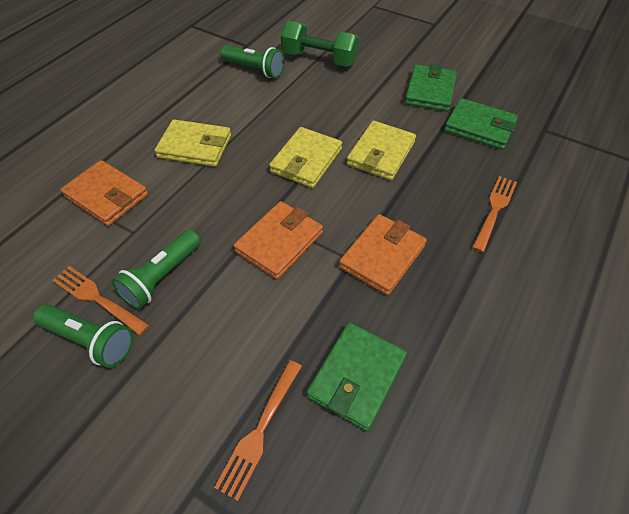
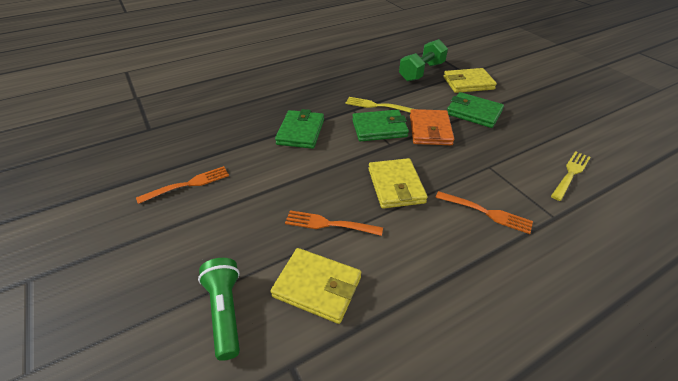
green flashlight: 3 -> 1
orange wallet: 3 -> 1
yellow fork: 0 -> 2

